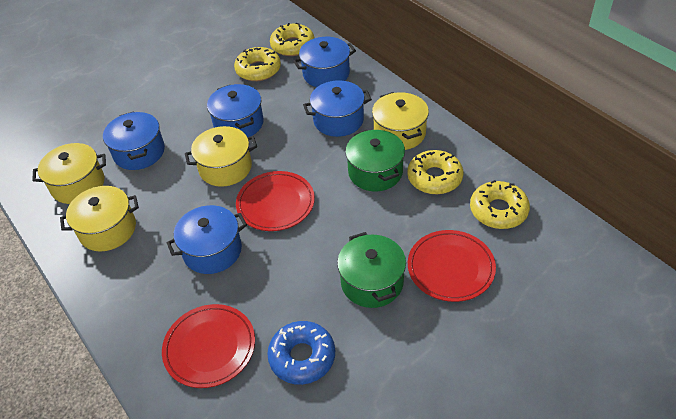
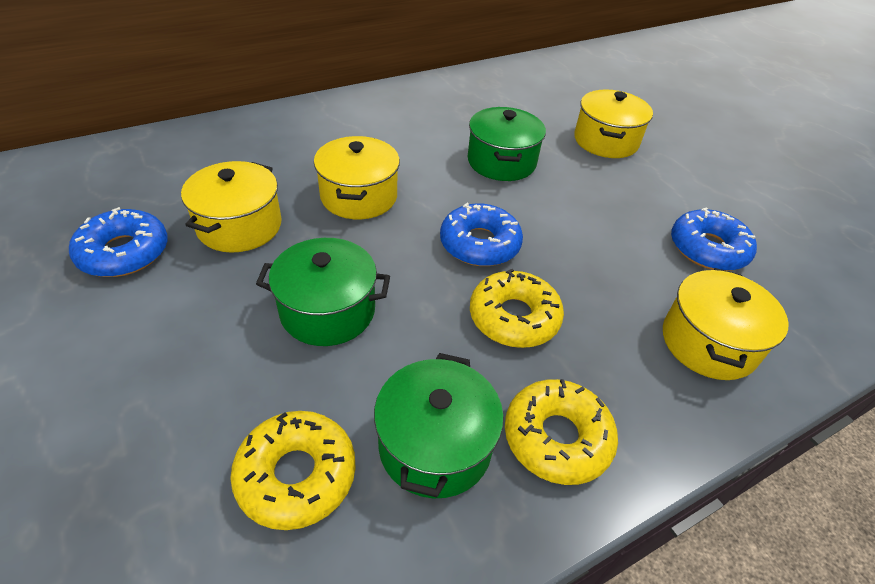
blue donut: 1 -> 3
blue pot: 5 -> 0
green pot: 2 -> 3
red plate: 3 -> 0
yellow donut: 4 -> 3

